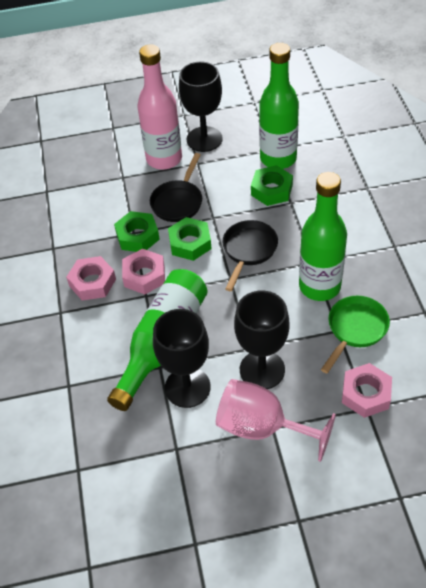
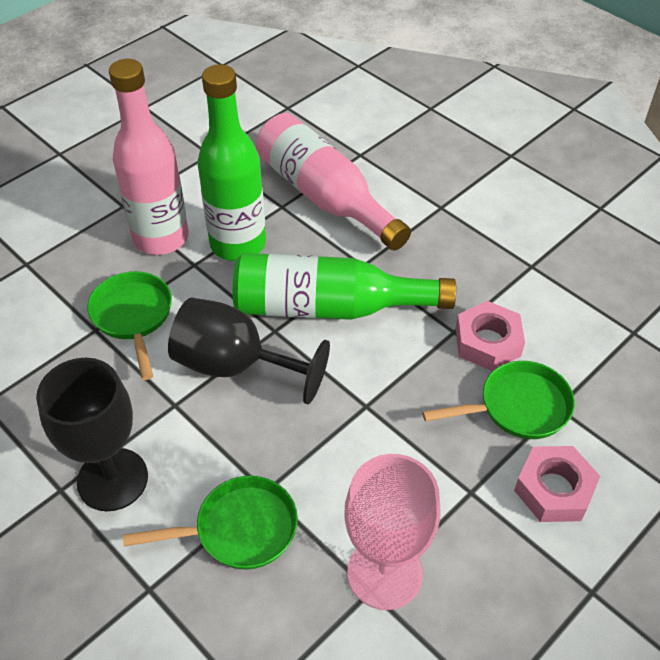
black goblet: 3 -> 2
black pan: 2 -> 0
green bottle: 3 -> 2
green nut: 3 -> 0
green pan: 1 -> 3
pink bottle: 1 -> 2
pink nut: 3 -> 2

